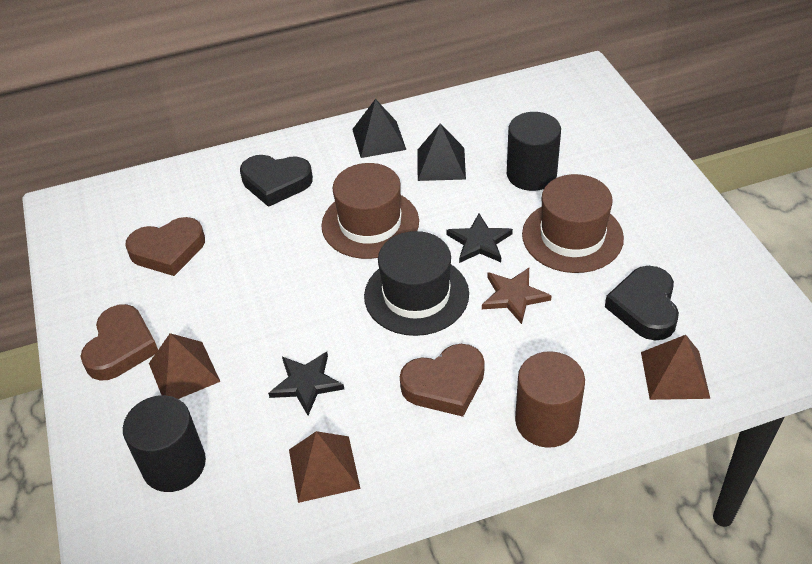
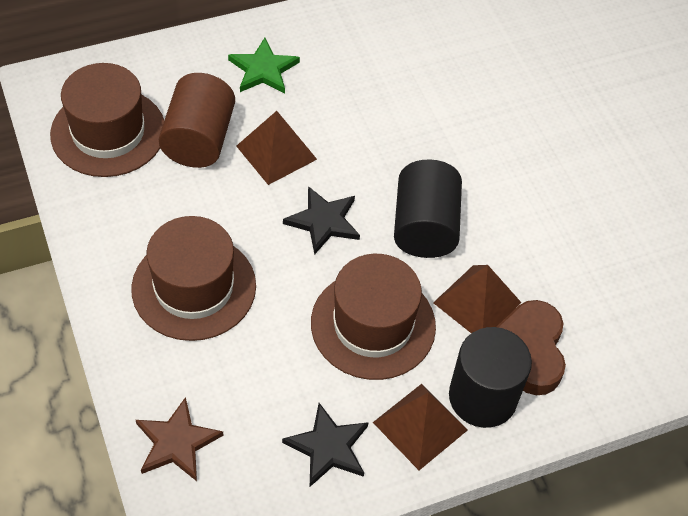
black hat: 1 -> 0
black heart: 2 -> 0
black pyramid: 2 -> 0
brown hat: 2 -> 3
brown heart: 3 -> 1
green star: 0 -> 1

